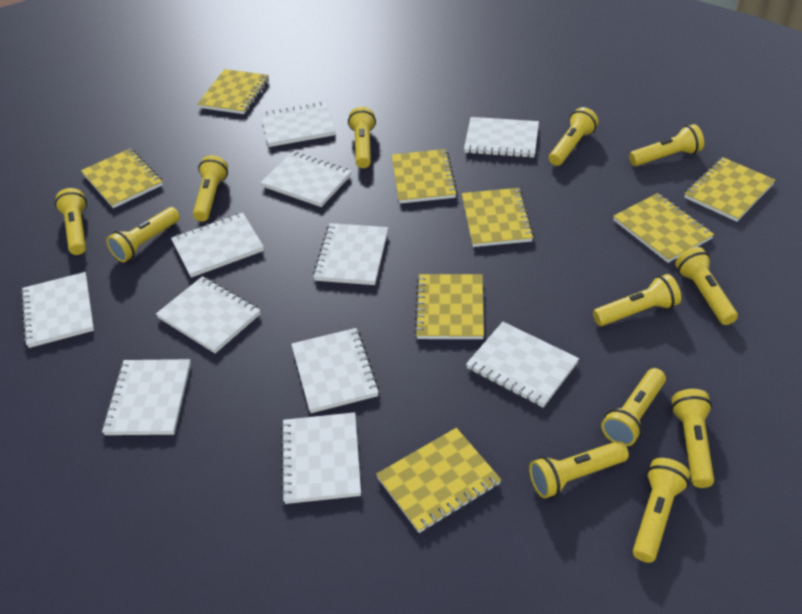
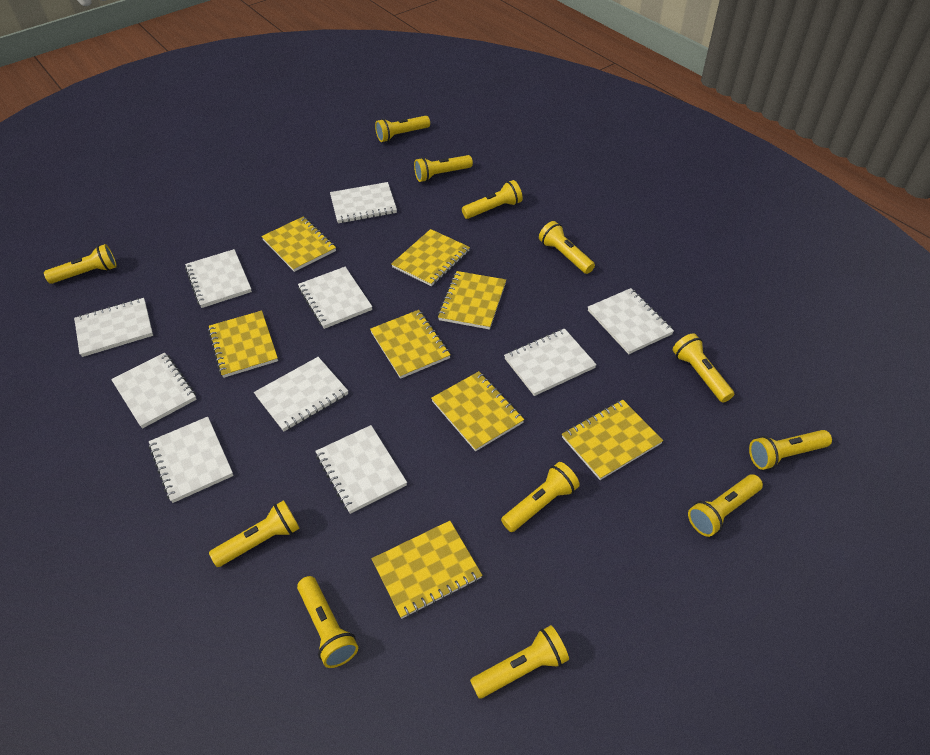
white notebook: 11 -> 10

